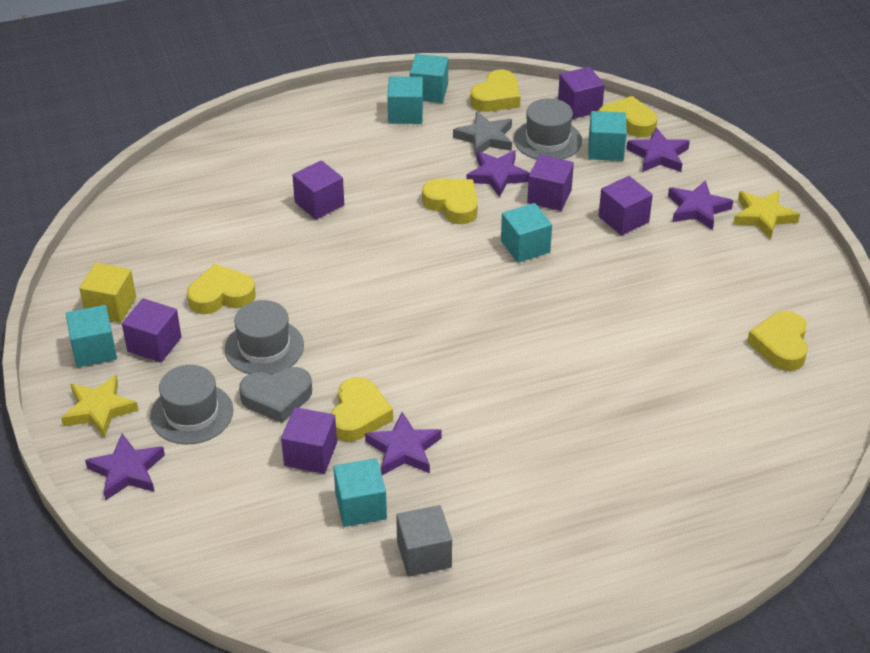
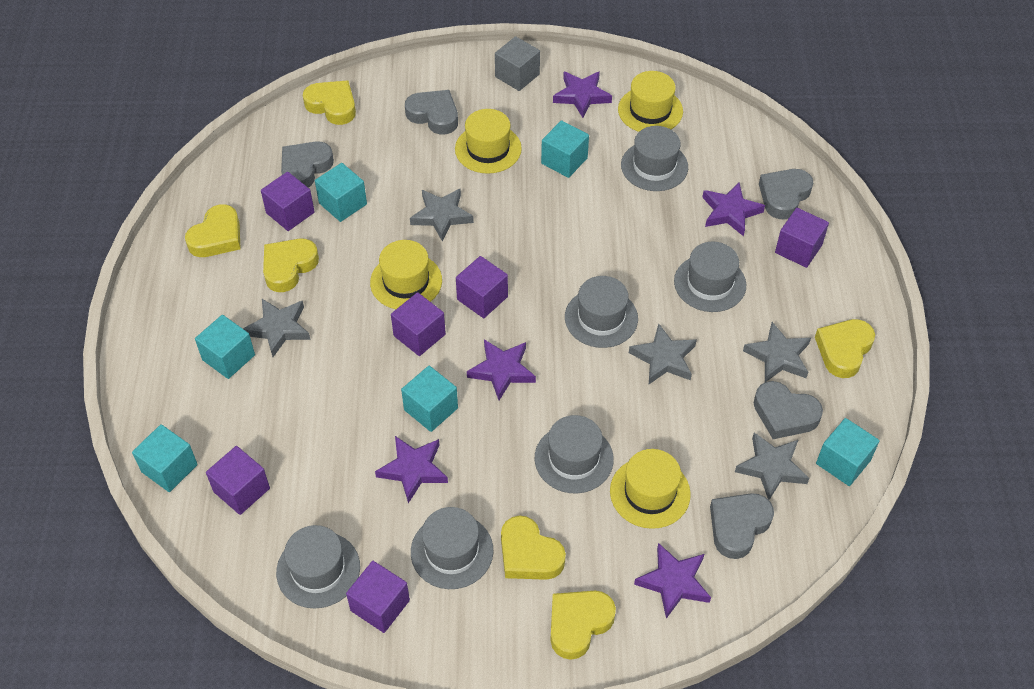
grey hat: 3 -> 6
grey heart: 1 -> 5
grey star: 1 -> 5
yellow cube: 1 -> 0
yellow hat: 0 -> 4
yellow star: 2 -> 0

